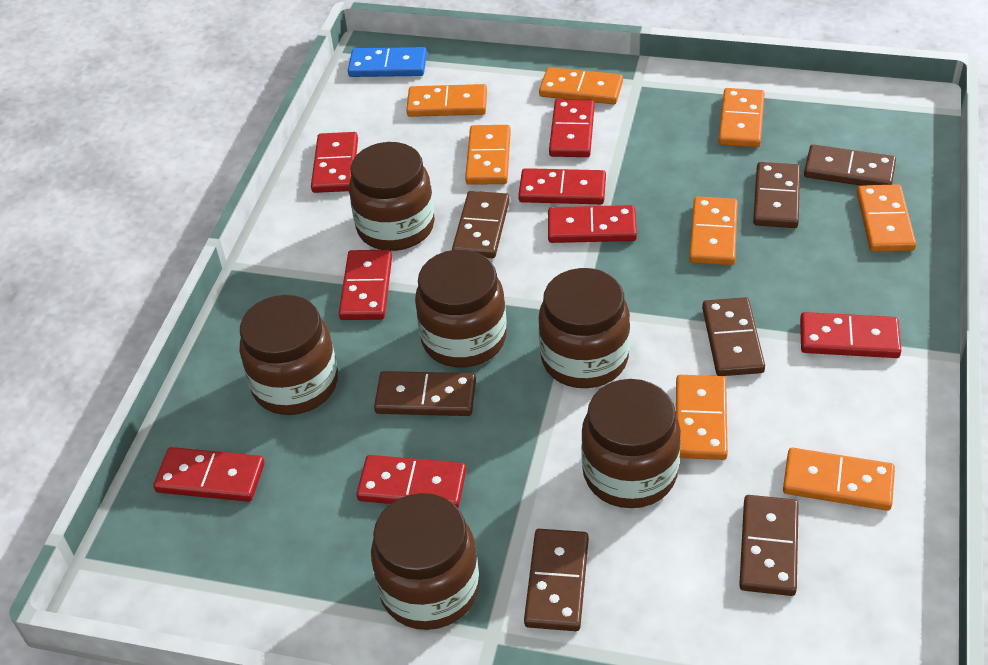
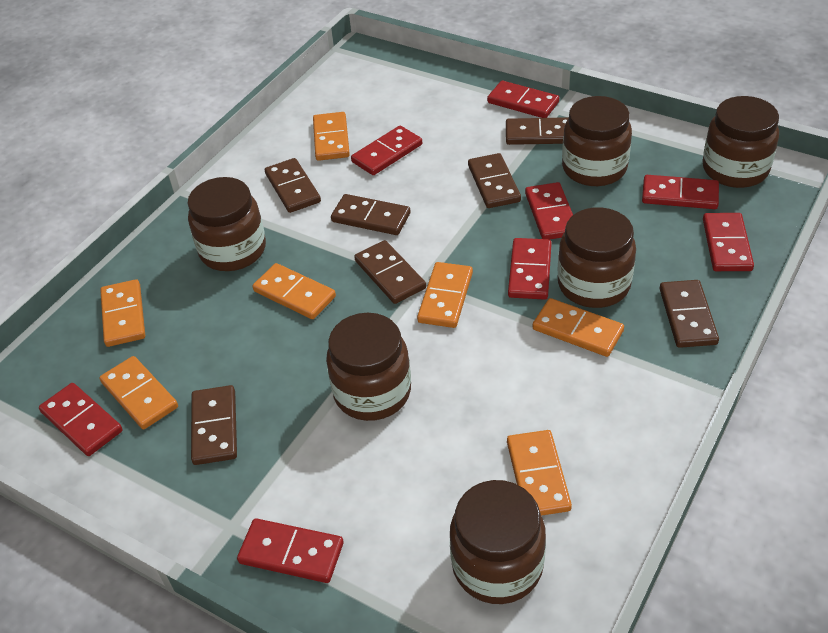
blue domino: 1 -> 0
orange domino: 8 -> 7

